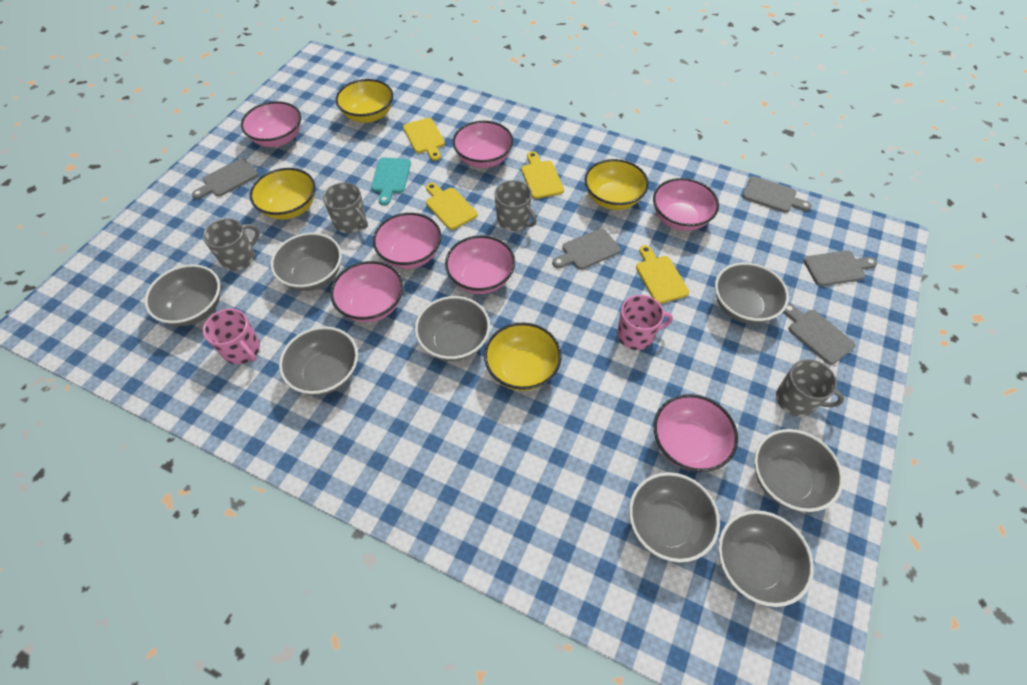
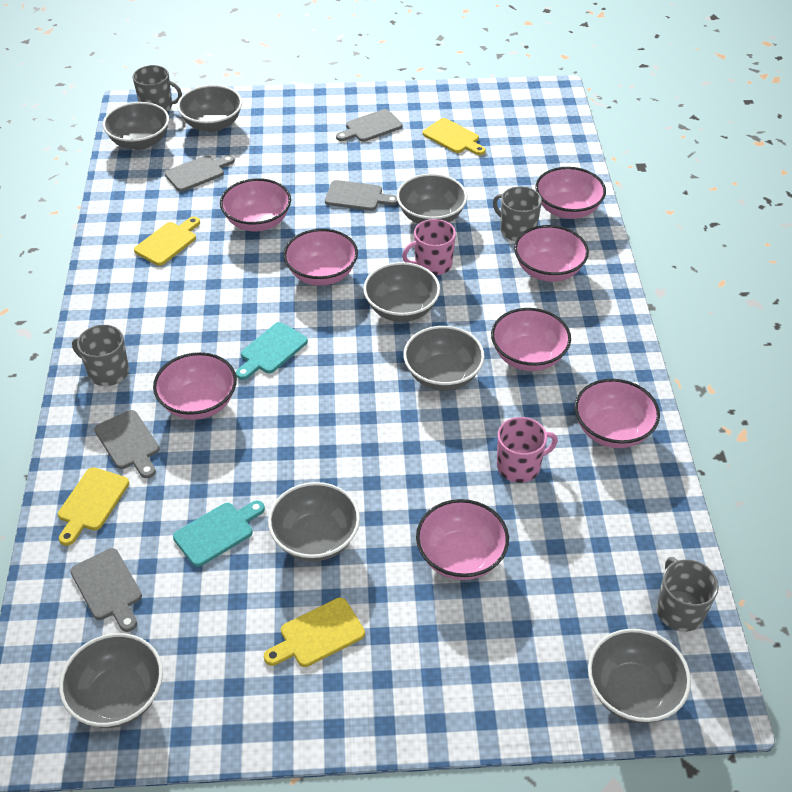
pink bowl: 7 -> 8
turquoise cutting board: 1 -> 2
yellow bowl: 4 -> 0

